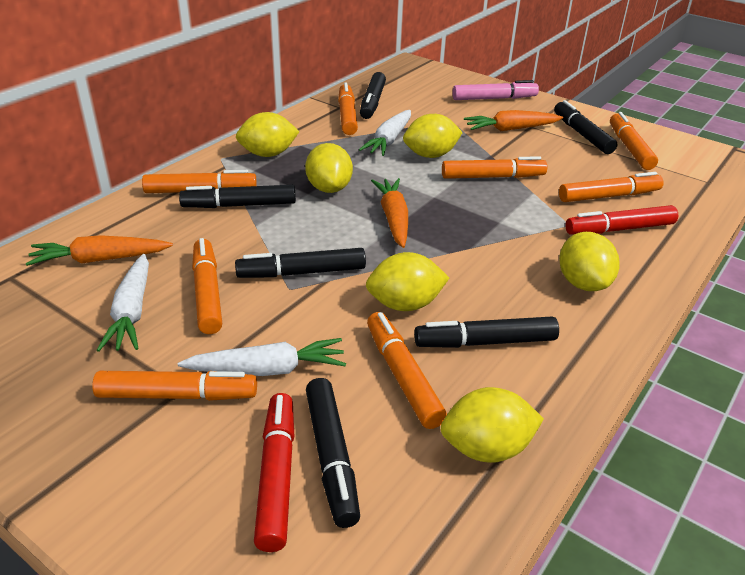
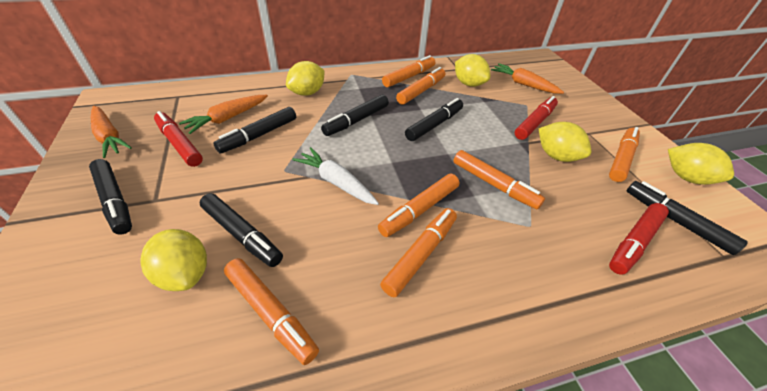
orange marker: 8 -> 7
pink marker: 1 -> 0
red marker: 2 -> 3
white carrot: 3 -> 1
yellow lemon: 6 -> 5

